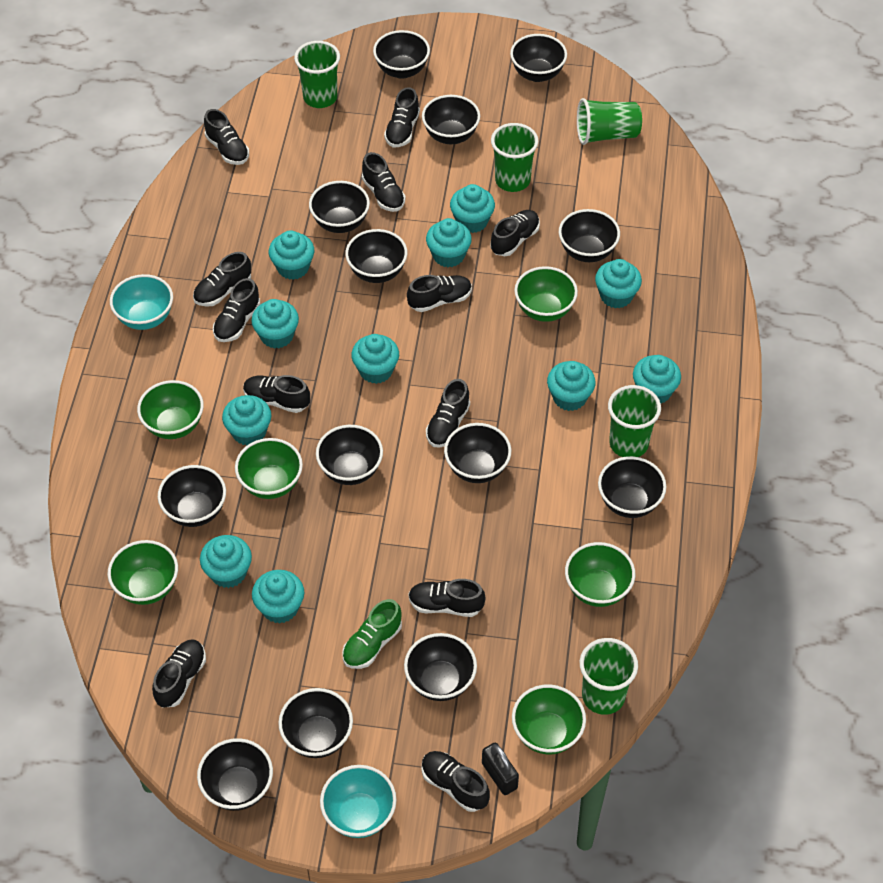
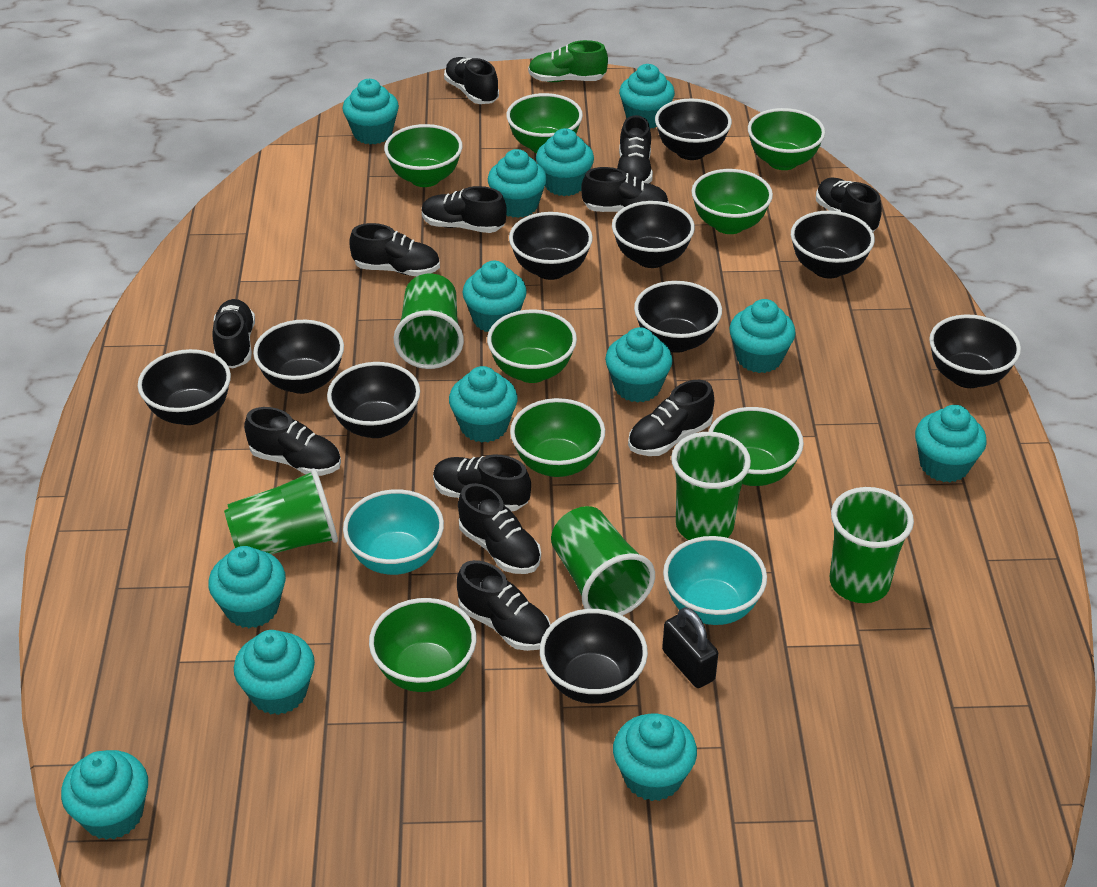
black bowl: 13 -> 10
green bowl: 6 -> 8
turquoise cupcake: 11 -> 13

